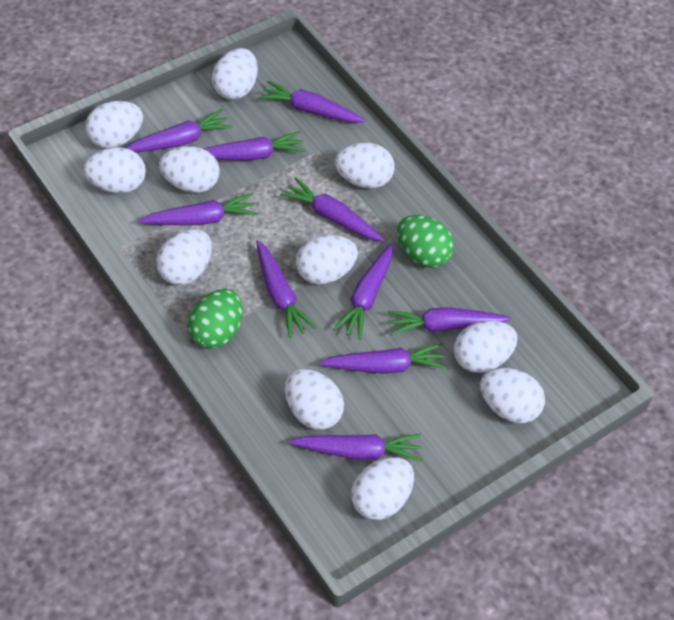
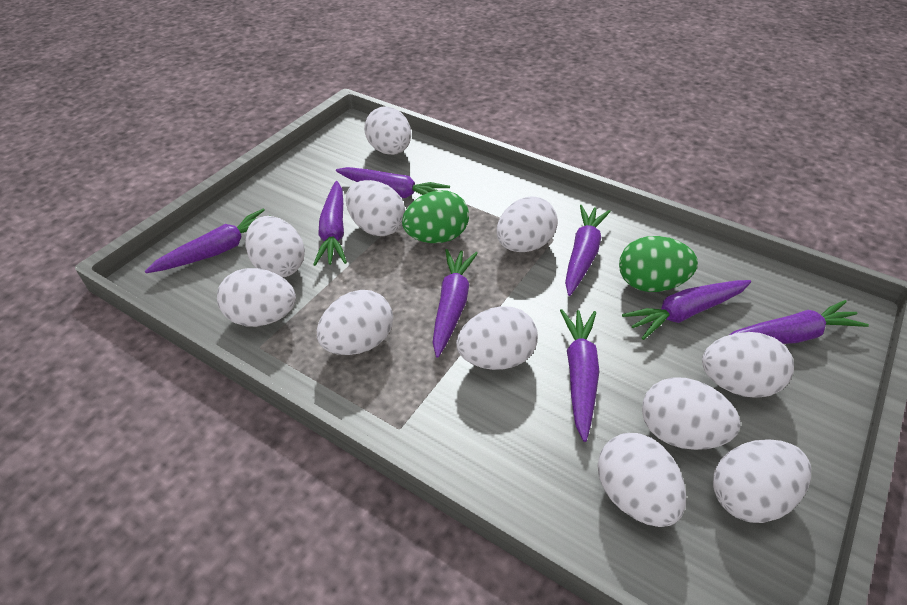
purple carrot: 10 -> 8

